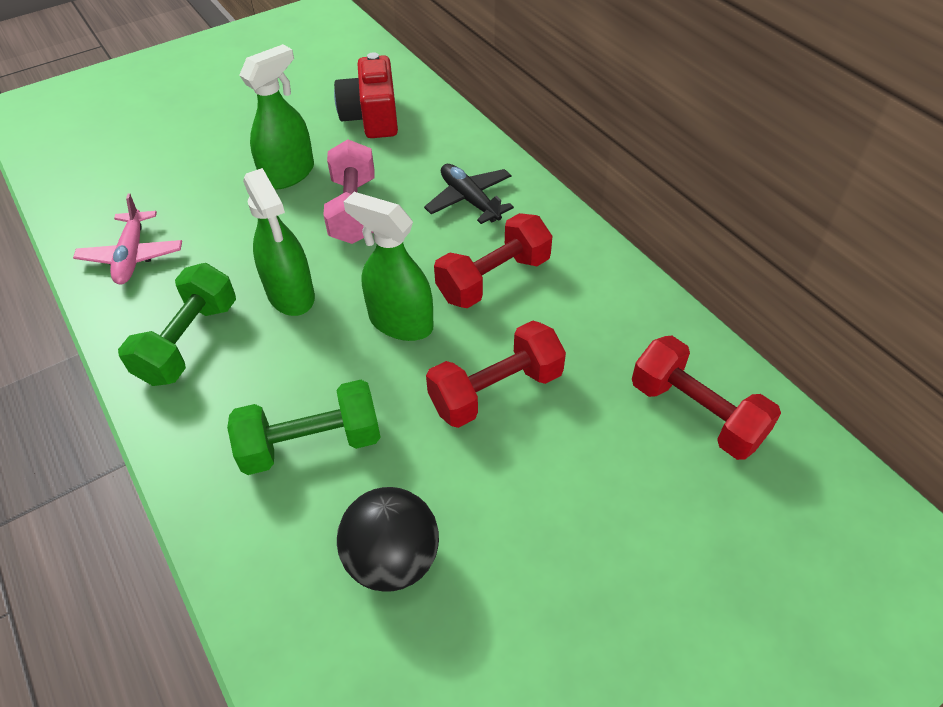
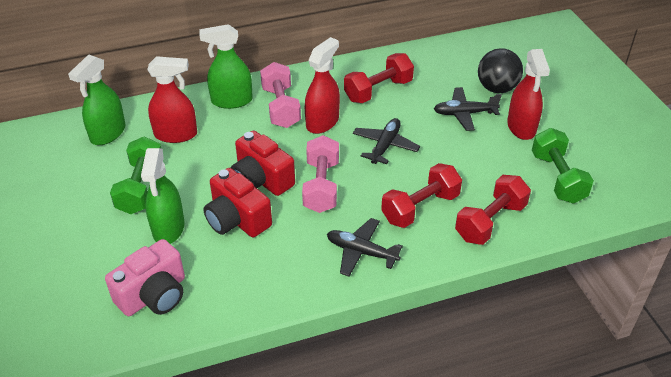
black plane: 1 -> 3
pink camera: 0 -> 1
pink dumbbell: 1 -> 2
pink plane: 1 -> 0
red camera: 1 -> 2
red spray bottle: 0 -> 3

